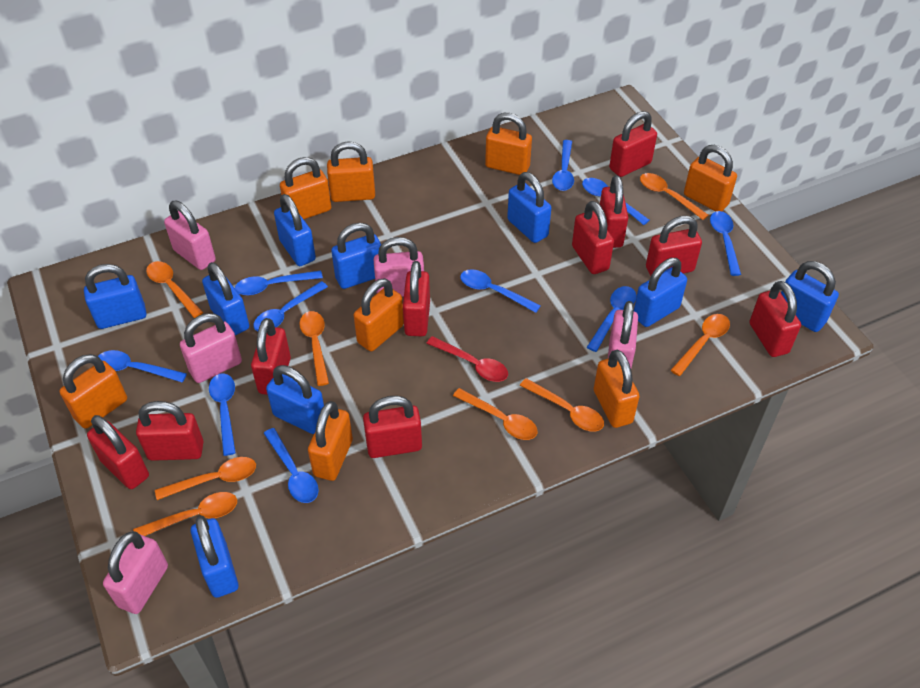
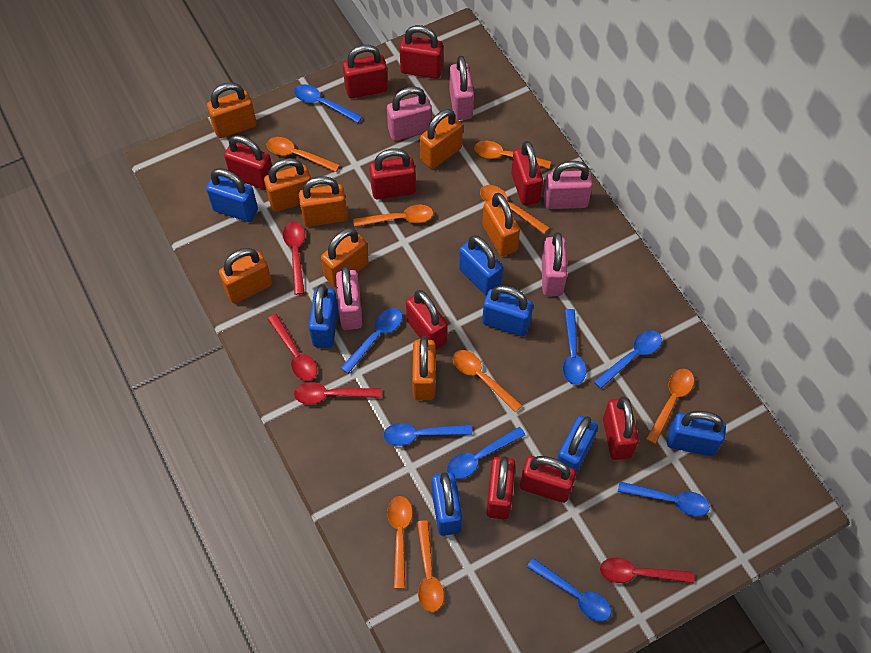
blue padlock: 9 -> 7
blue spoon: 10 -> 8
red padlock: 10 -> 9
red spoon: 1 -> 4

